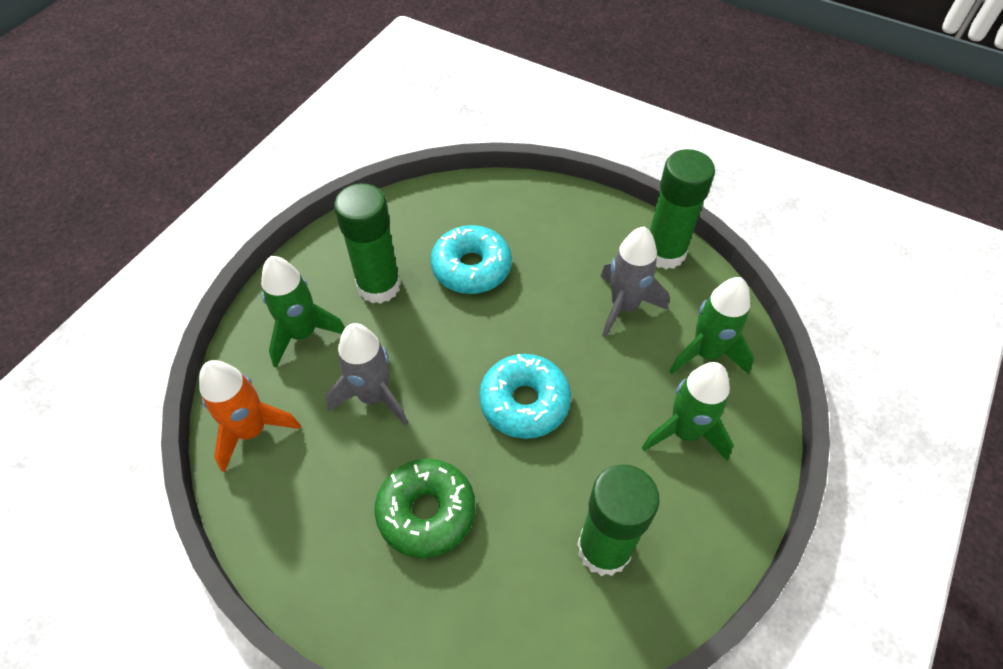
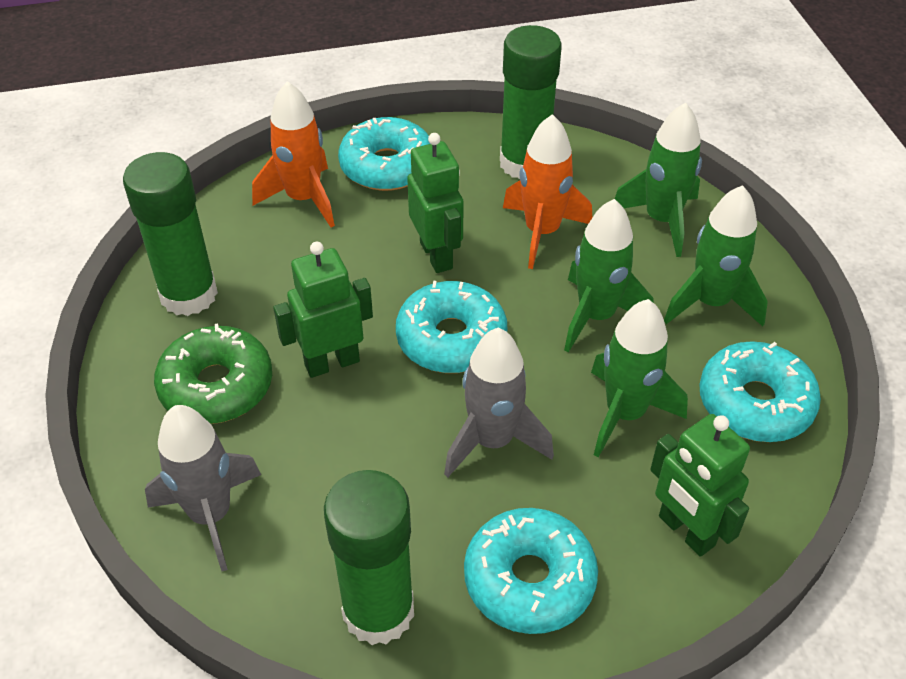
green robot: 0 -> 3
green rocket: 3 -> 4
orange rocket: 1 -> 2
turquoise donut: 2 -> 4

